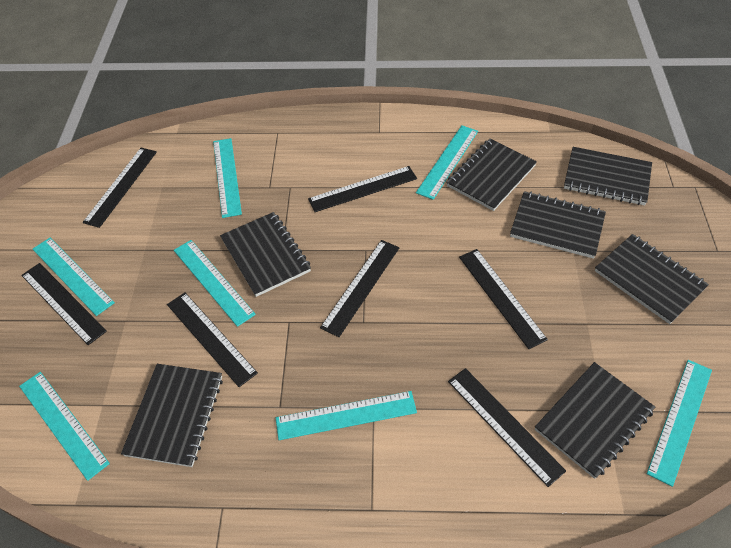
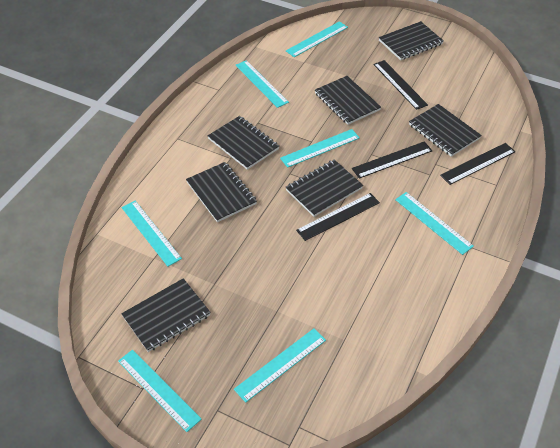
black ruler: 7 -> 4

